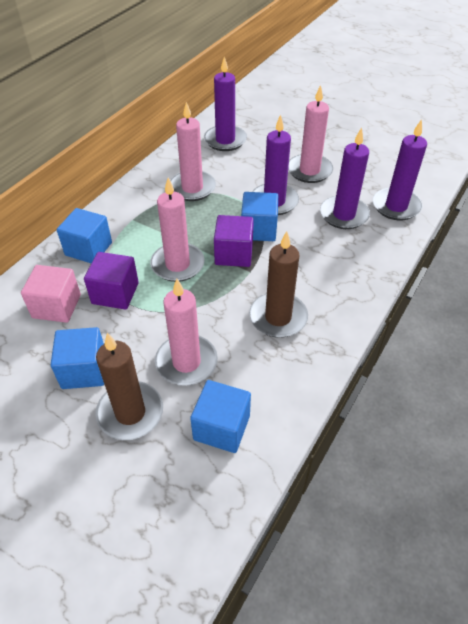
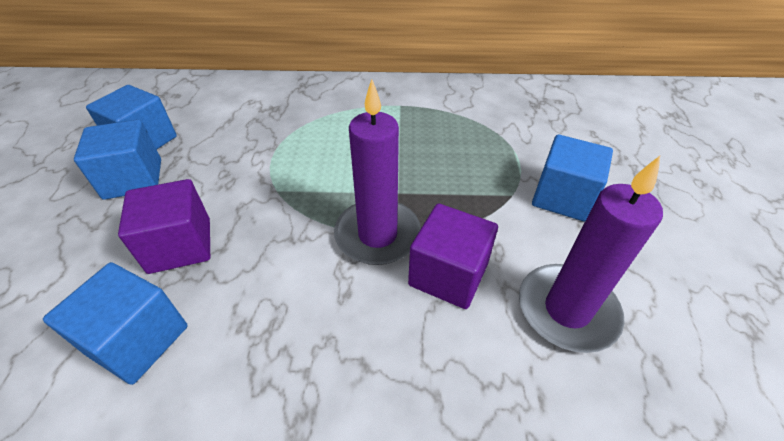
brown candle: 2 -> 0
pink candle: 4 -> 0
pink cube: 1 -> 0
purple candle: 4 -> 2

